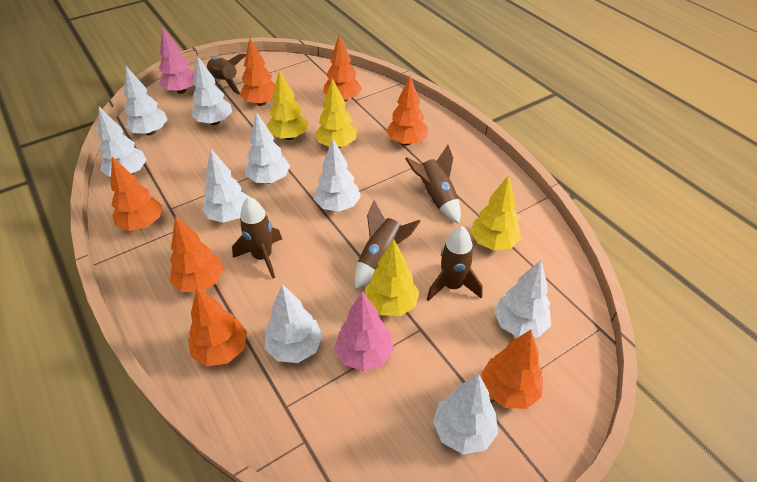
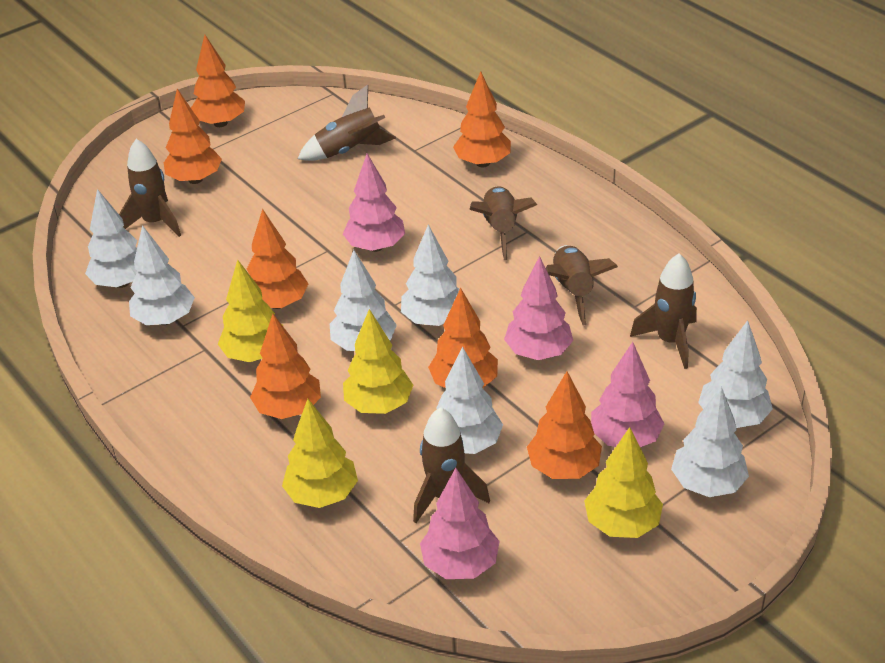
brown rocket: 5 -> 6
pink tree: 2 -> 4
white tree: 9 -> 7

